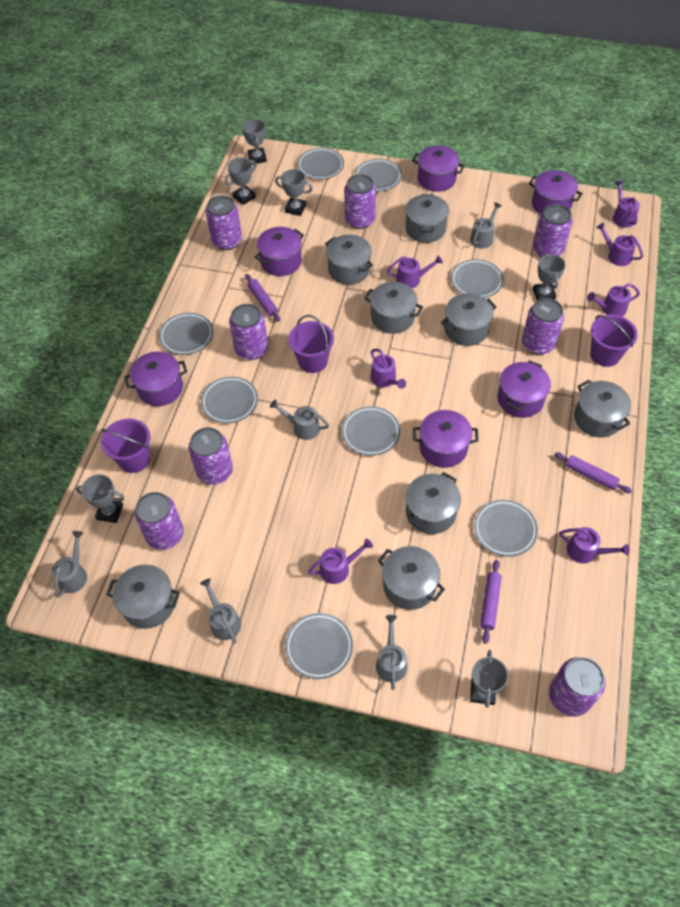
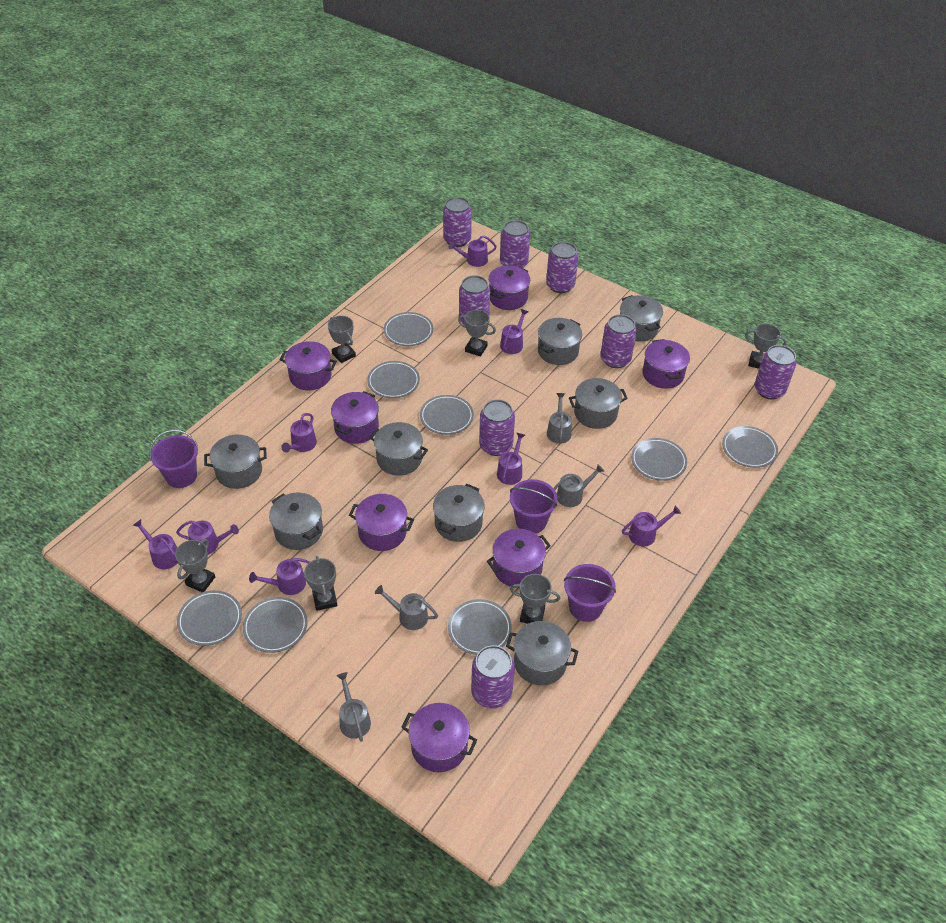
grey watering can: 5 -> 4
purple pot: 6 -> 7
purple rolling pin: 3 -> 0
purple watering can: 7 -> 8

